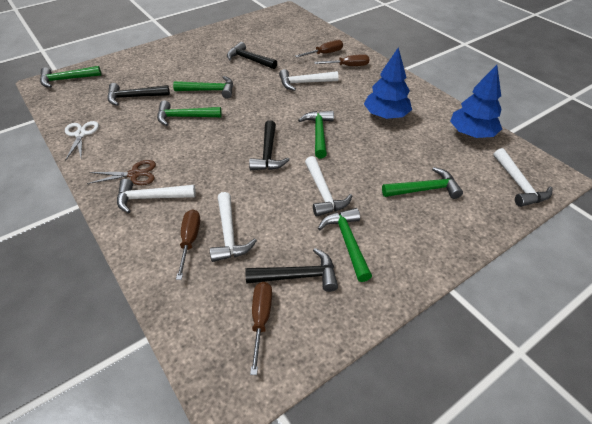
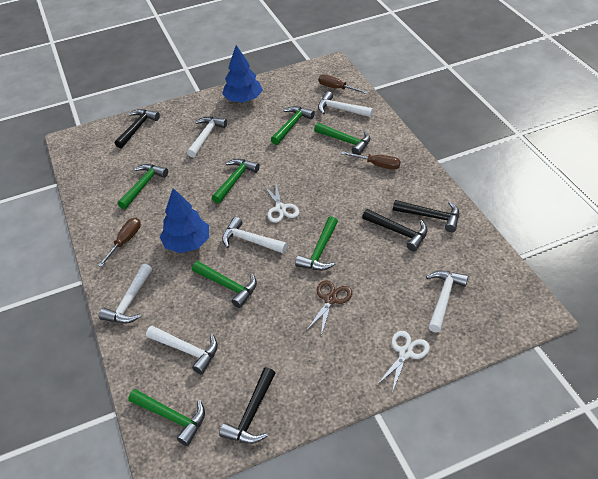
brown screwdriver: 4 -> 3
green hammer: 6 -> 7
white hammer: 5 -> 6
white scissors: 1 -> 2

